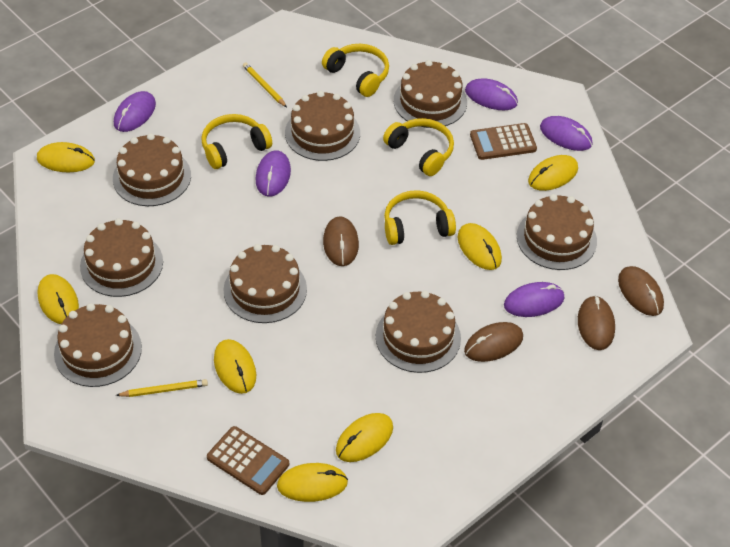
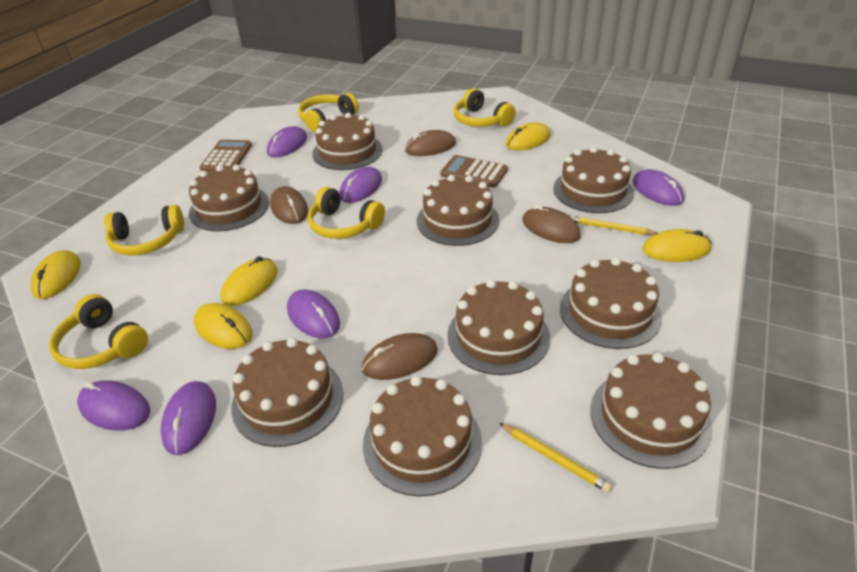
brown cake: 8 -> 9
purple mouse: 5 -> 6
yellow headphones: 4 -> 5
yellow mouse: 7 -> 5

